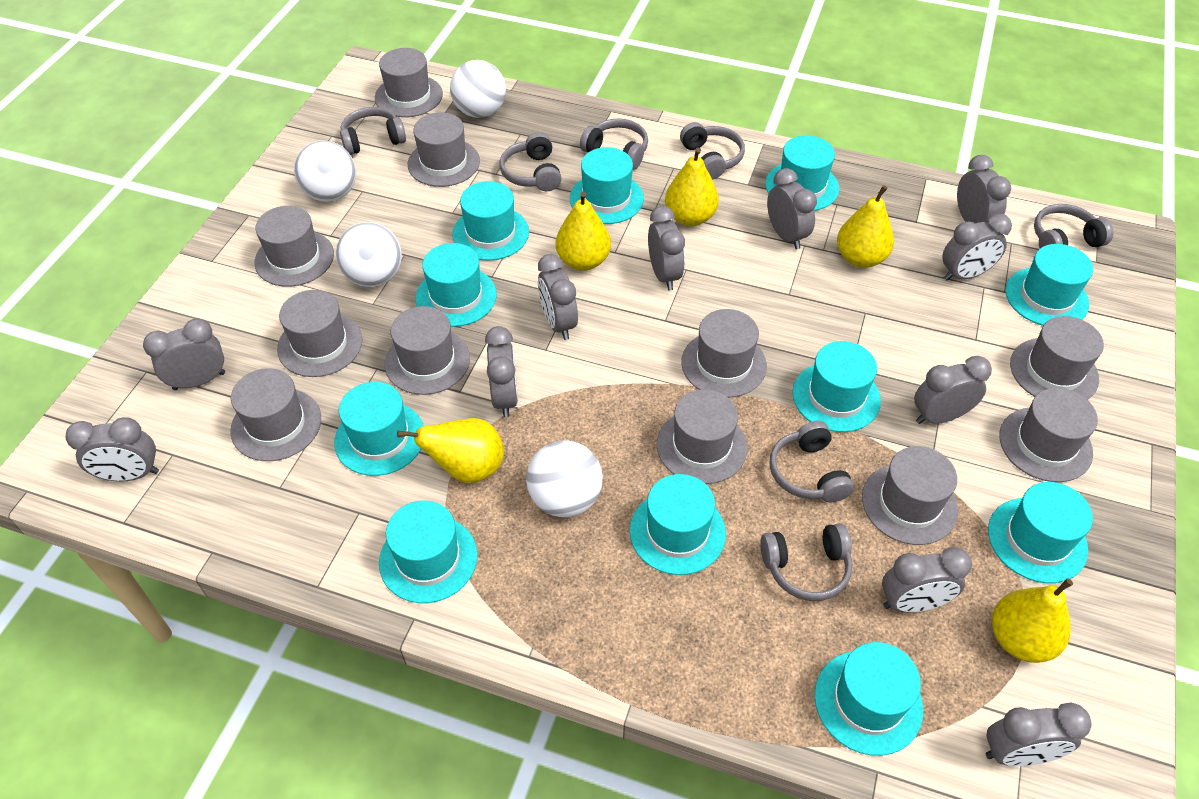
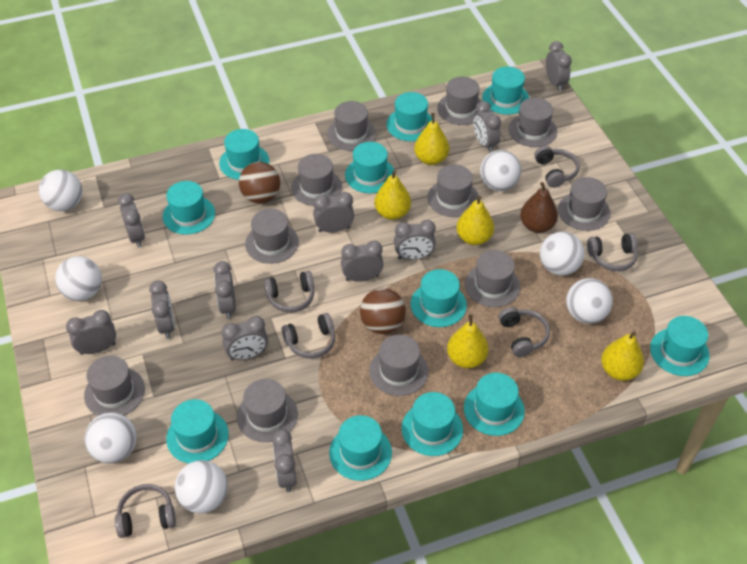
brown ball: 0 -> 2
brown pear: 0 -> 1
grey headphones: 7 -> 6
white ball: 4 -> 7

